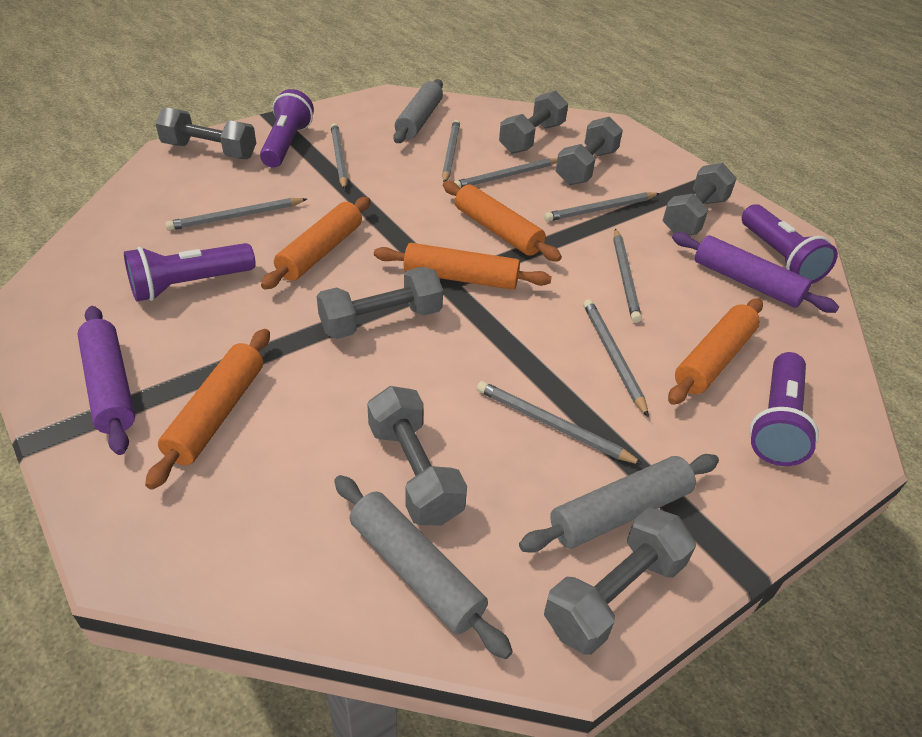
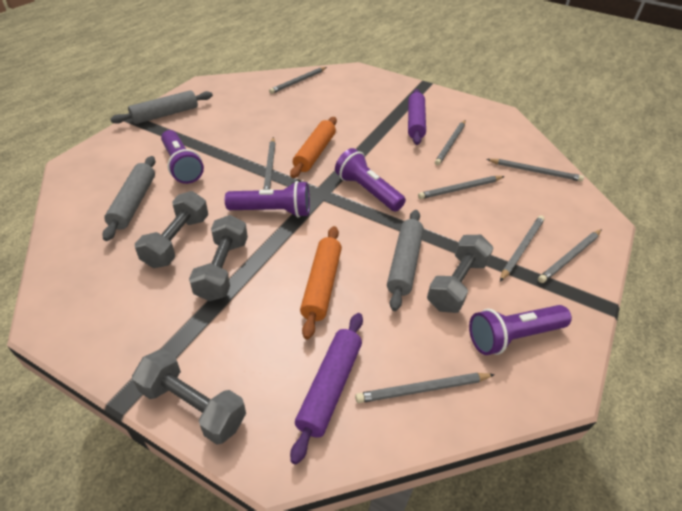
grey dumbbell: 7 -> 4
orange rolling pin: 5 -> 2

